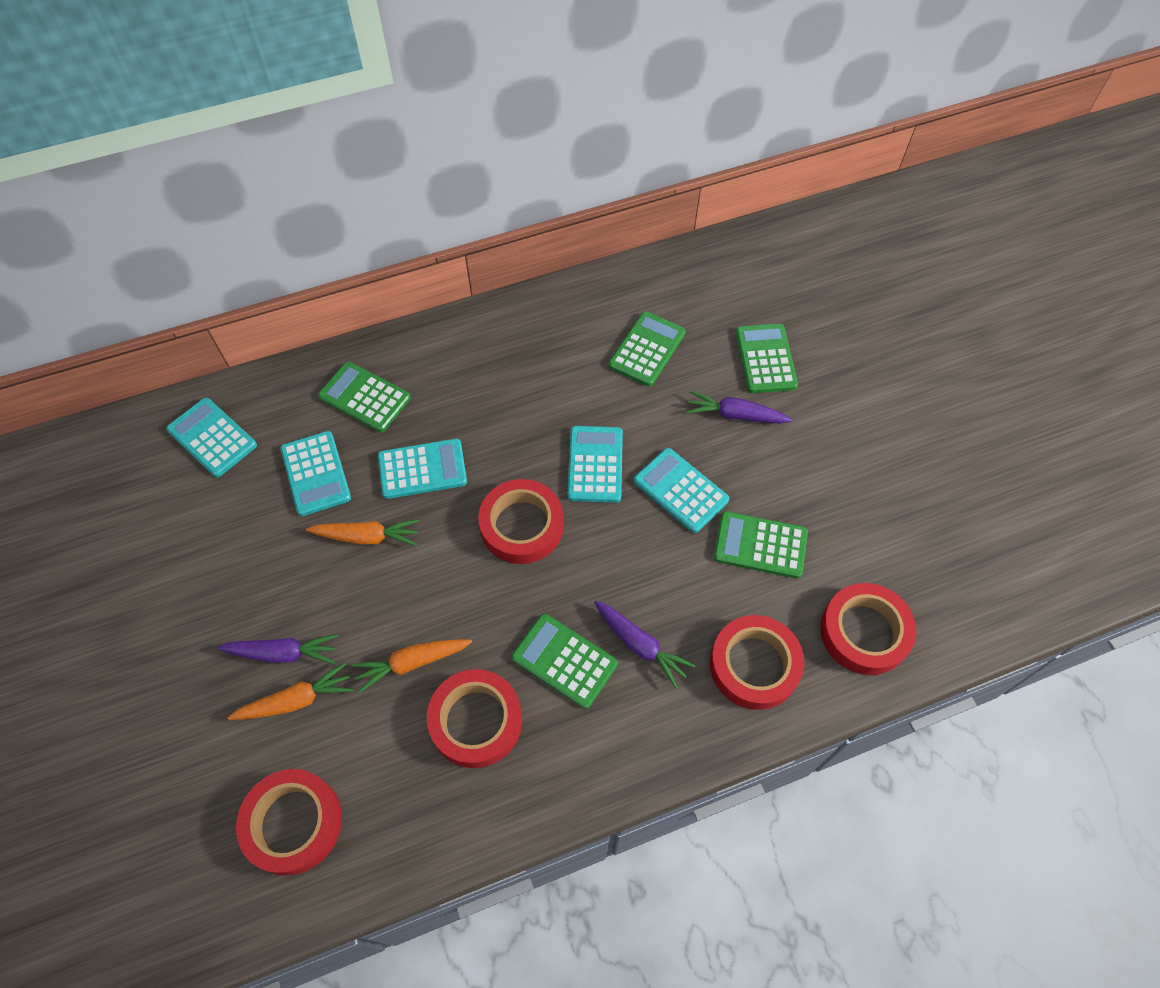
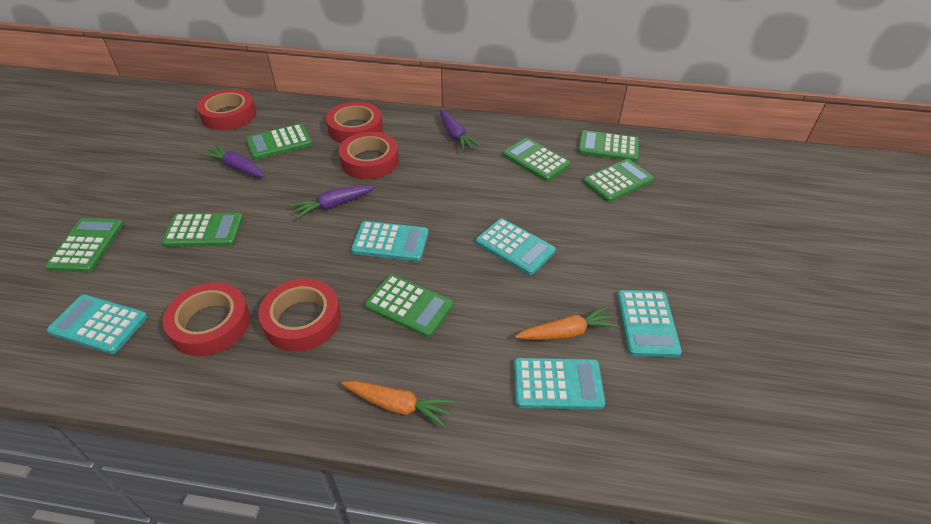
green calculator: 5 -> 7
orange carrot: 3 -> 2

